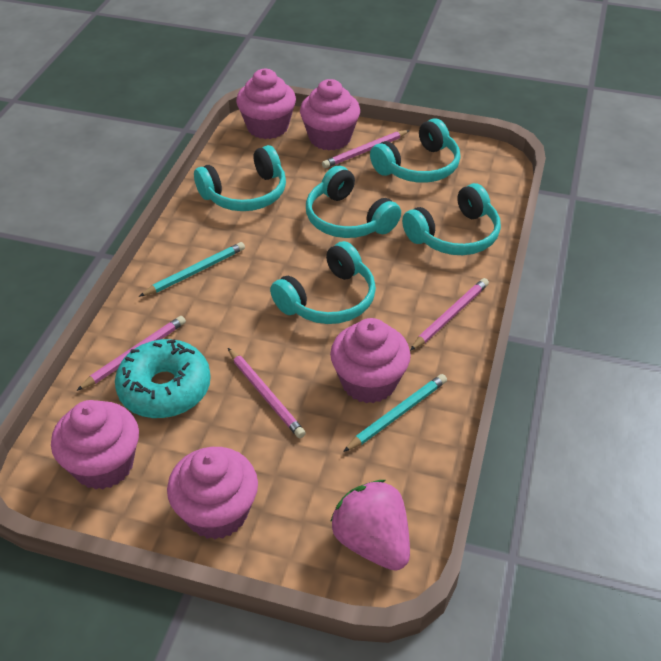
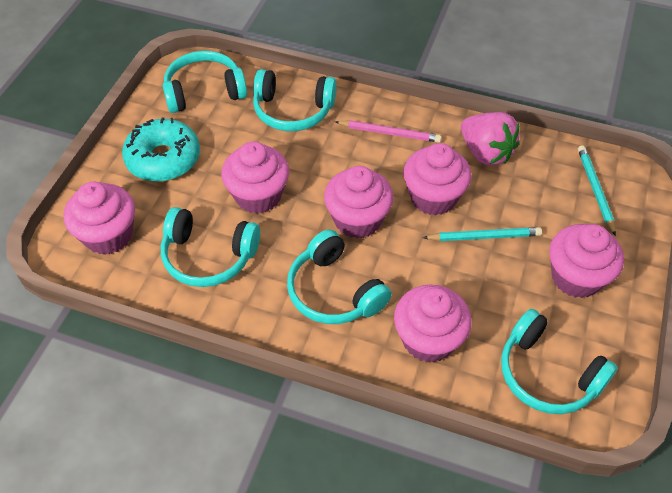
pink cupcake: 5 -> 6
pink pencil: 4 -> 1

